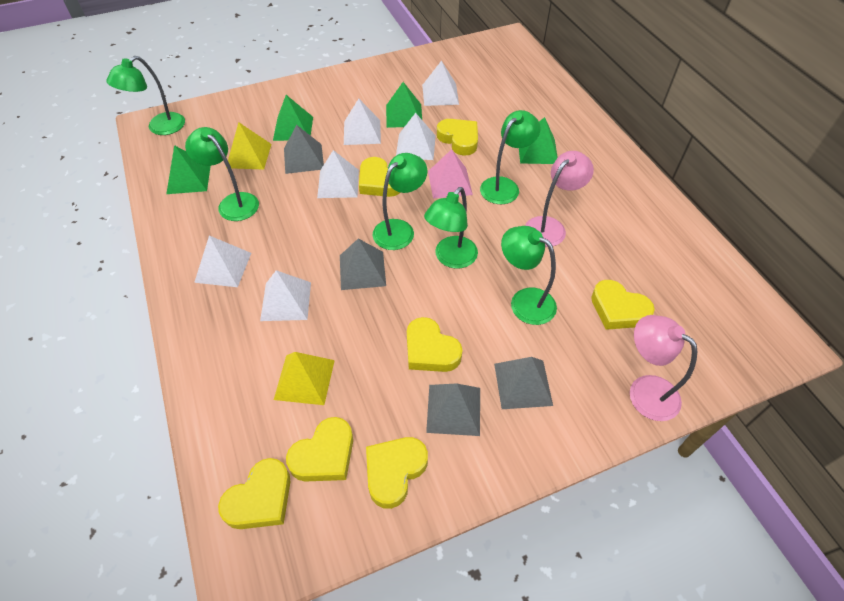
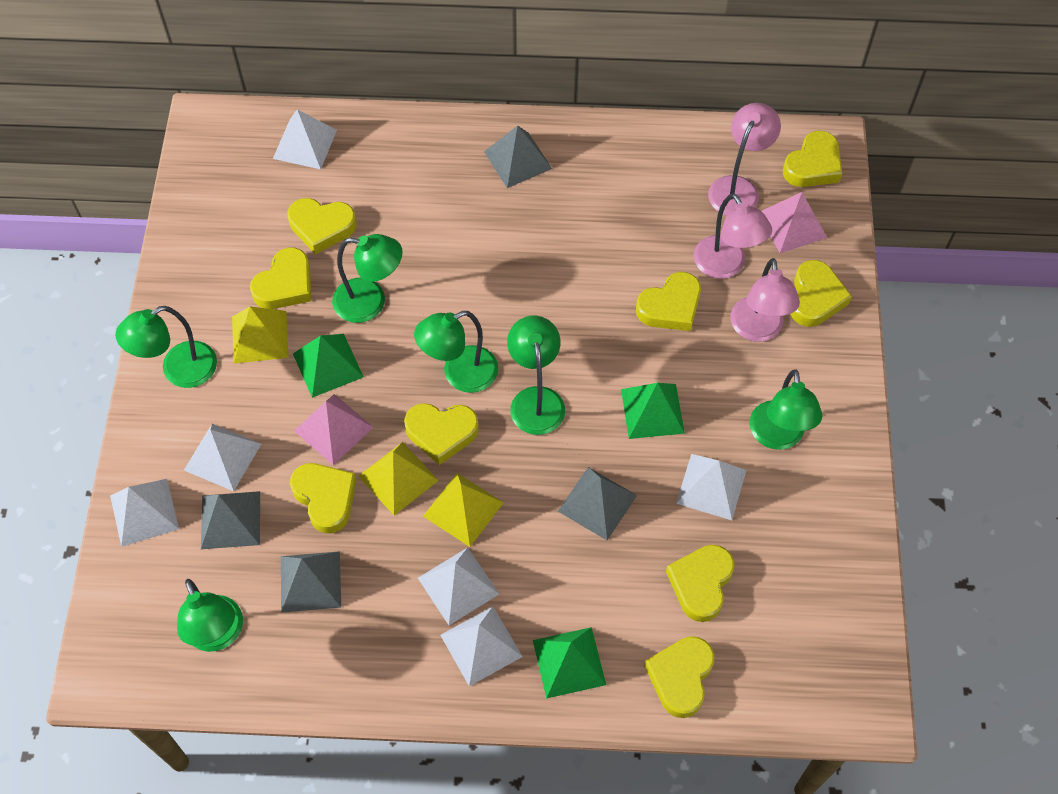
green pyramid: 4 -> 3
pink lamp: 2 -> 3
pink pyramid: 1 -> 2
yellow heart: 7 -> 9
yellow pyramid: 2 -> 3

